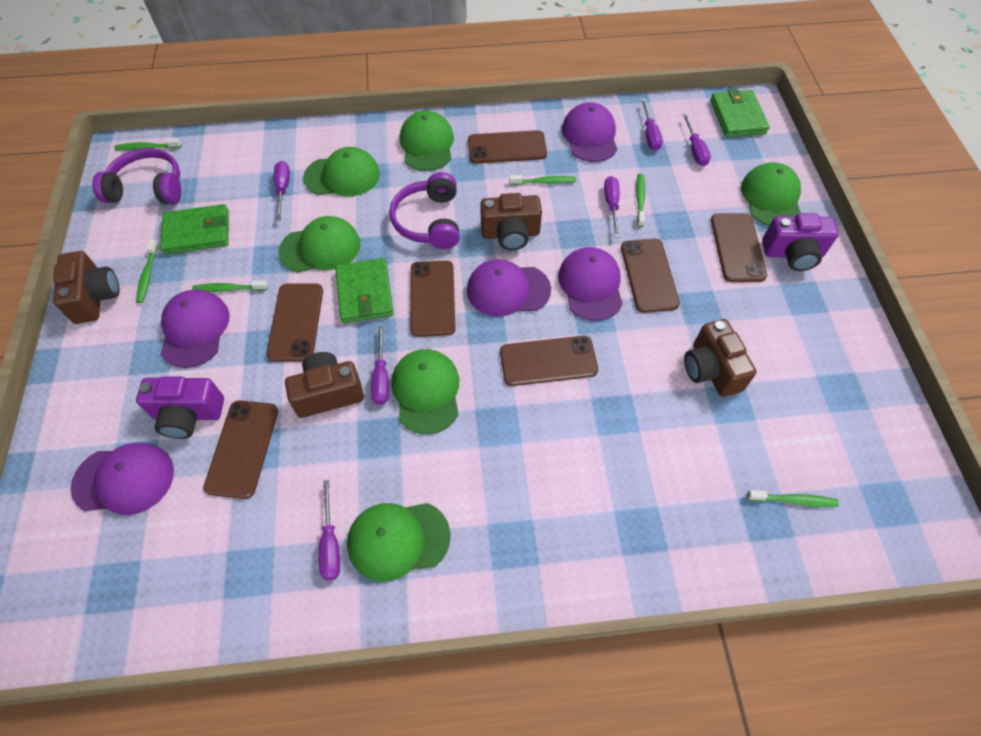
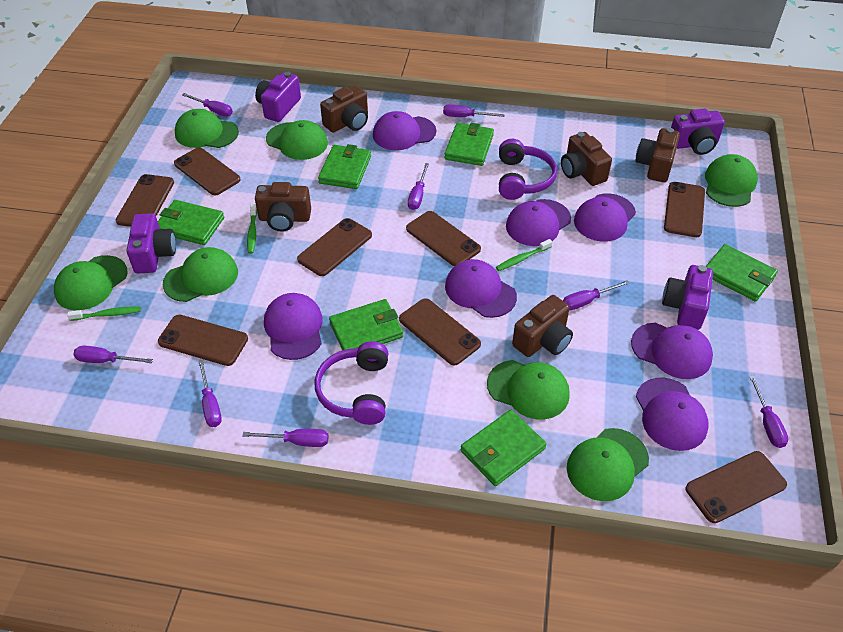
brown camera: 4 -> 5
brown phone: 7 -> 8
green cap: 6 -> 7
green toothbrush: 6 -> 3
green wallet: 3 -> 6
purple camera: 2 -> 4
purple cap: 5 -> 7
purple screwdriver: 6 -> 8

